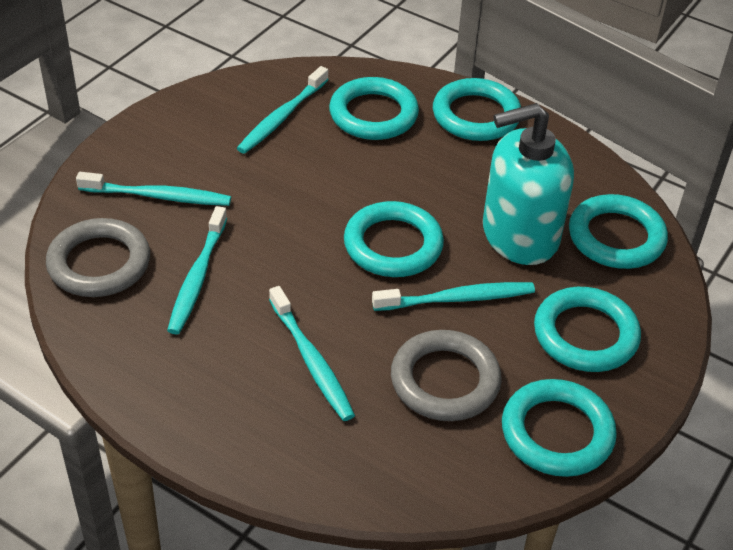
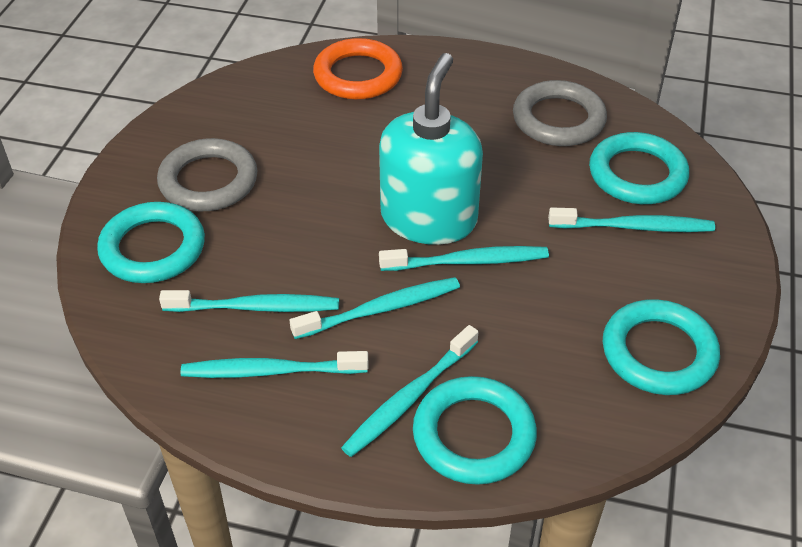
orange ring: 0 -> 1
turquoise ring: 6 -> 4
turquoise toothbrush: 5 -> 6

